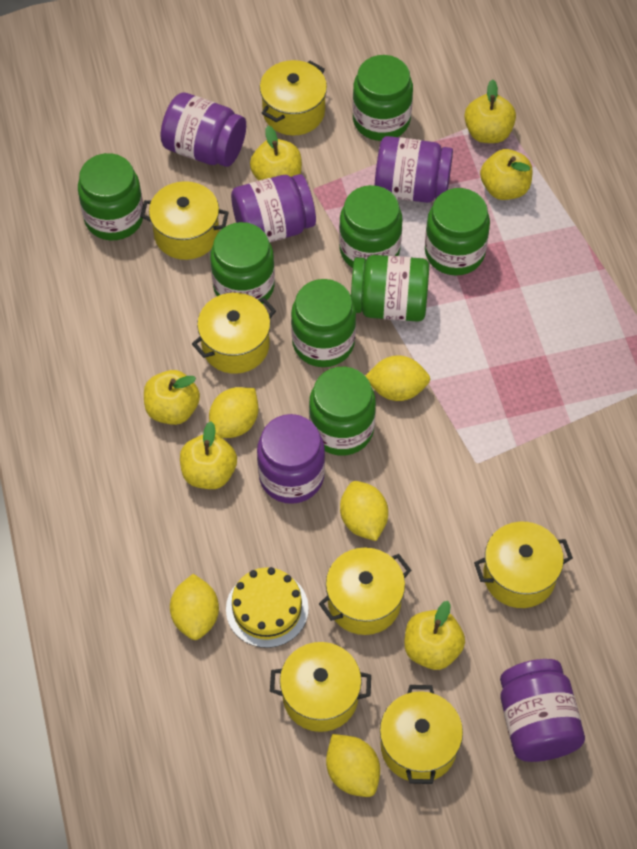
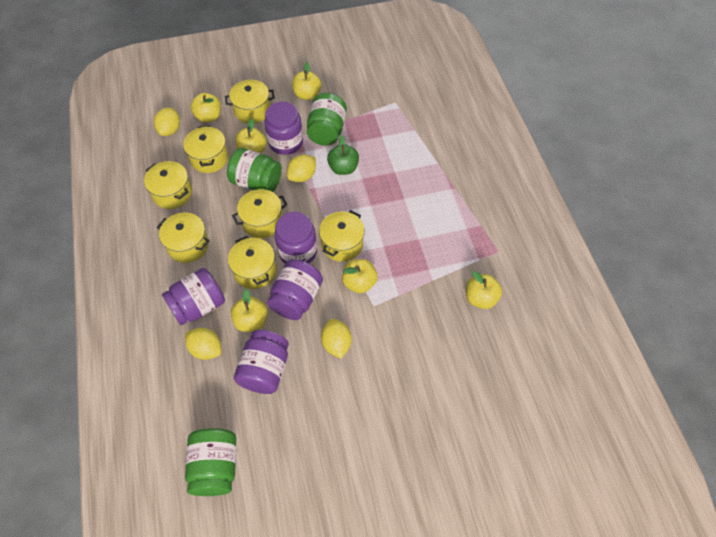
green apple: 0 -> 1
green jar: 8 -> 3
yellow cake: 1 -> 0
yellow lemon: 5 -> 4

